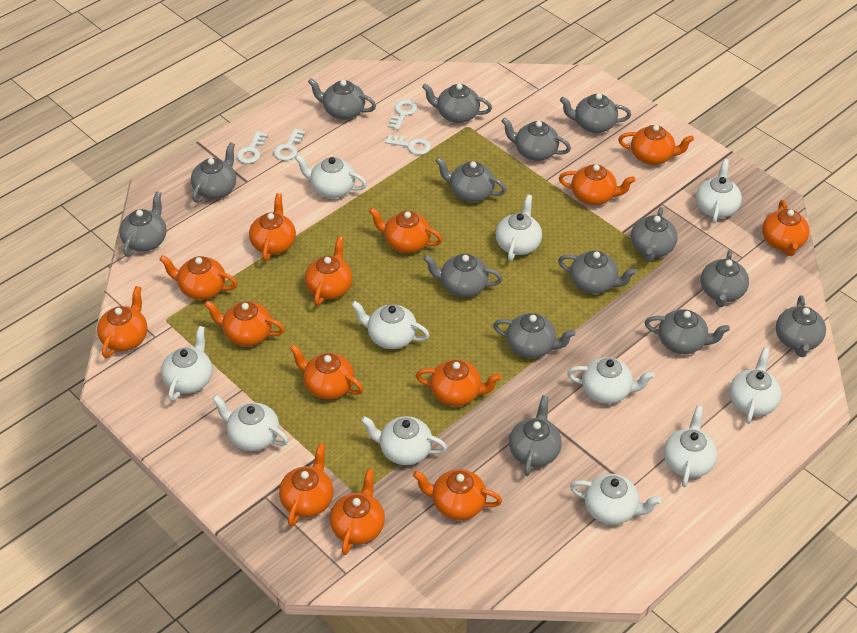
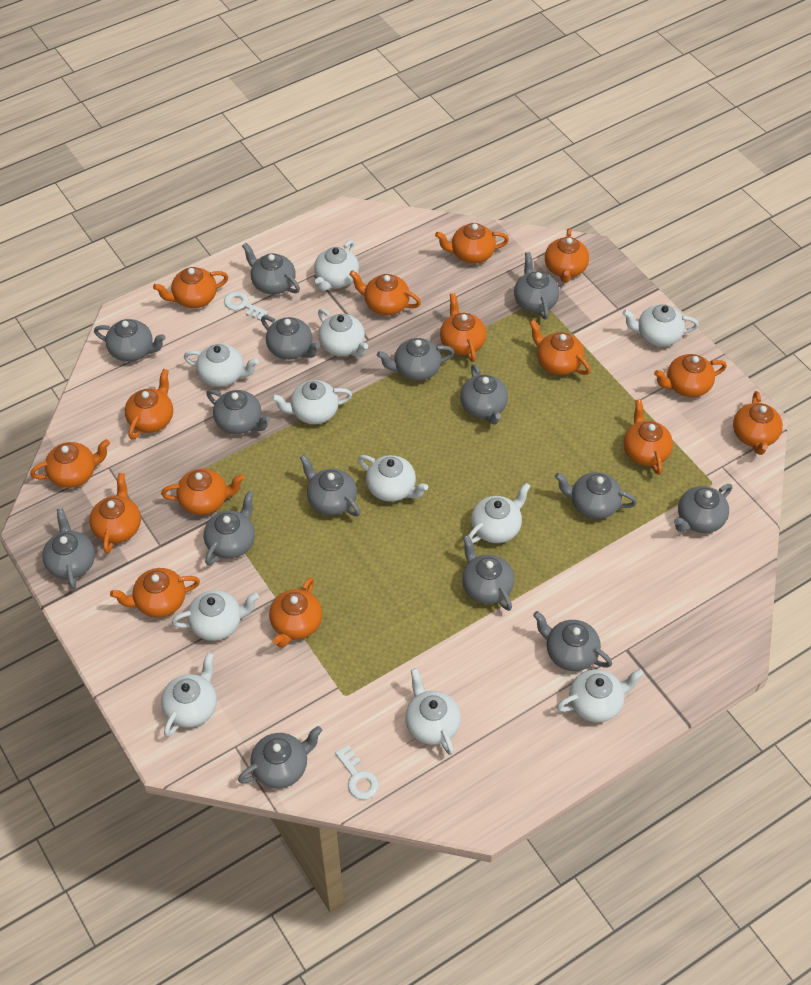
orange teapot: 14 -> 15
white key: 4 -> 2

